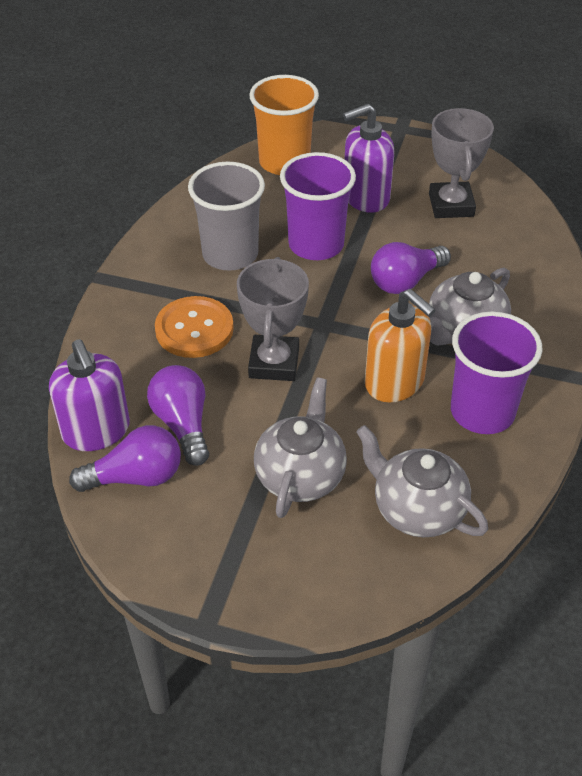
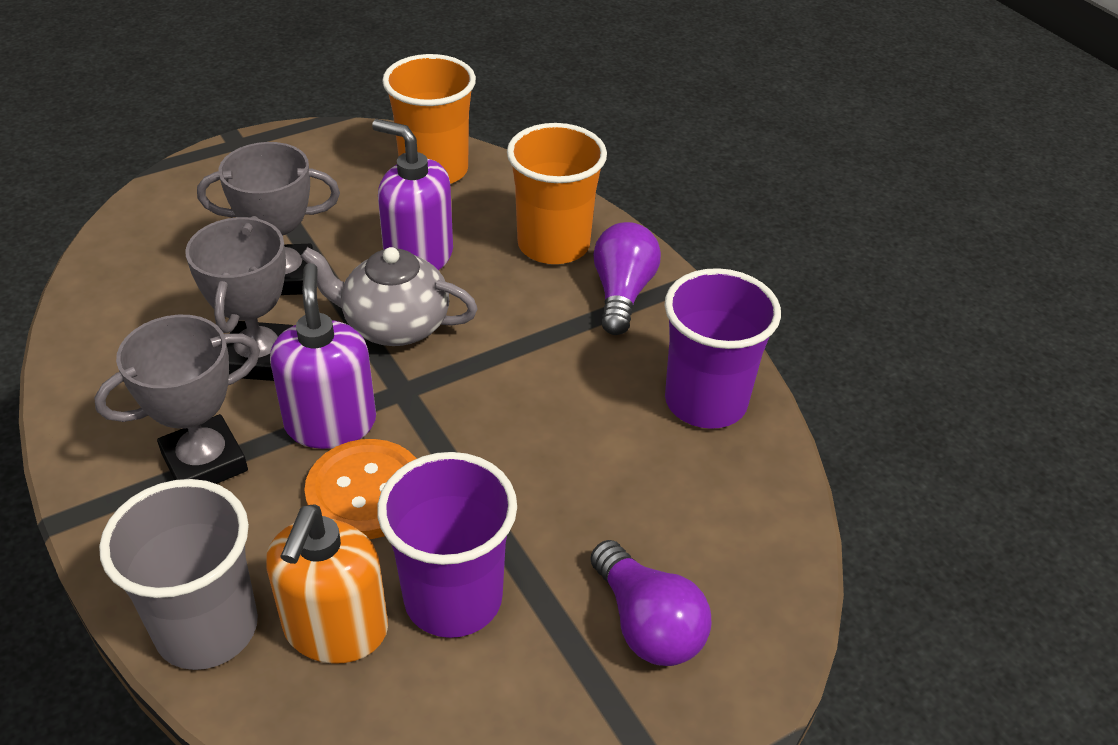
grey teapot: 3 -> 1
grey trophy: 2 -> 3
orange cup: 1 -> 2
purple light bulb: 3 -> 2

